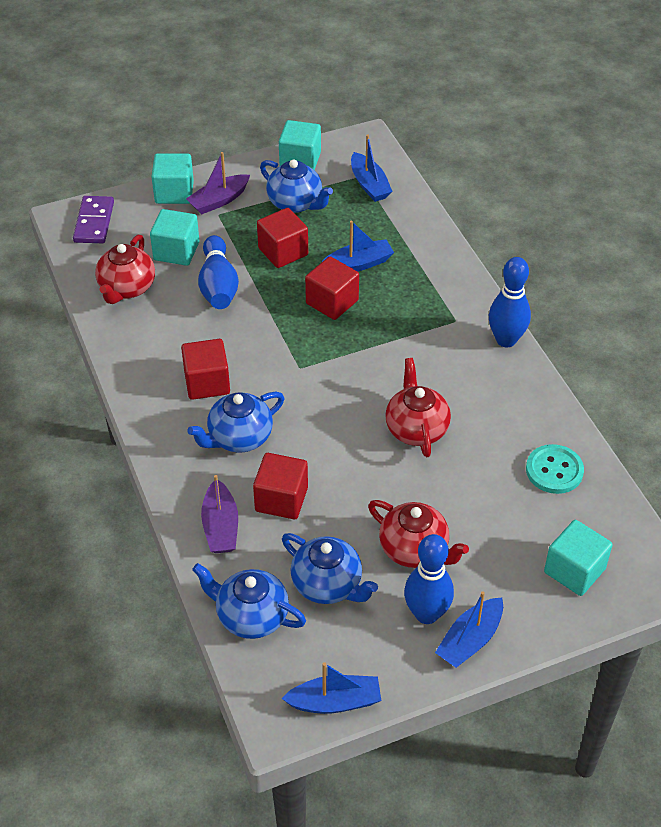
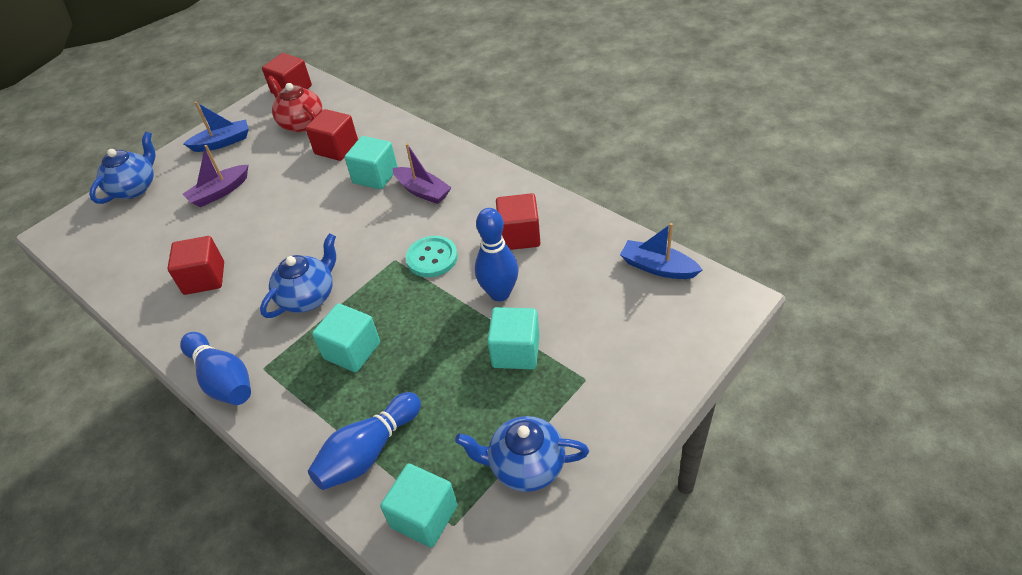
blue boat: 4 -> 2
blue teapot: 4 -> 3
purple domino: 1 -> 0
red teapot: 3 -> 1

